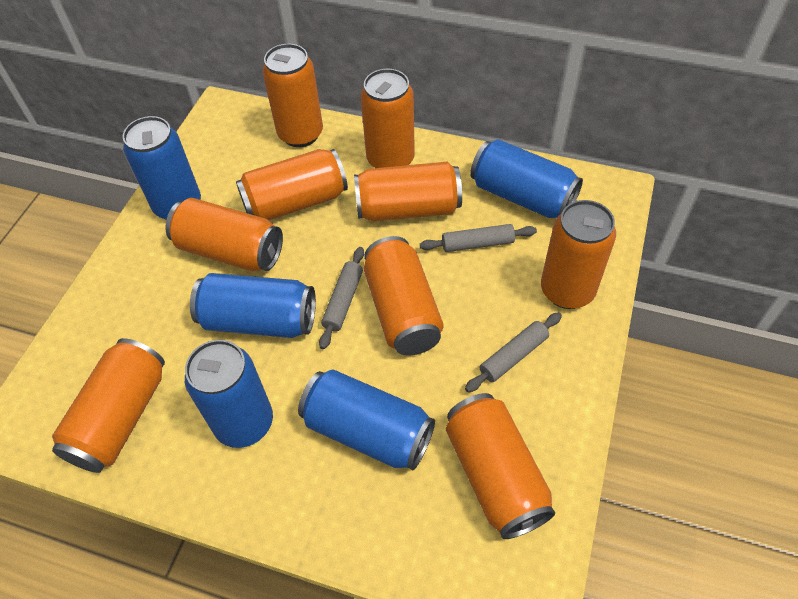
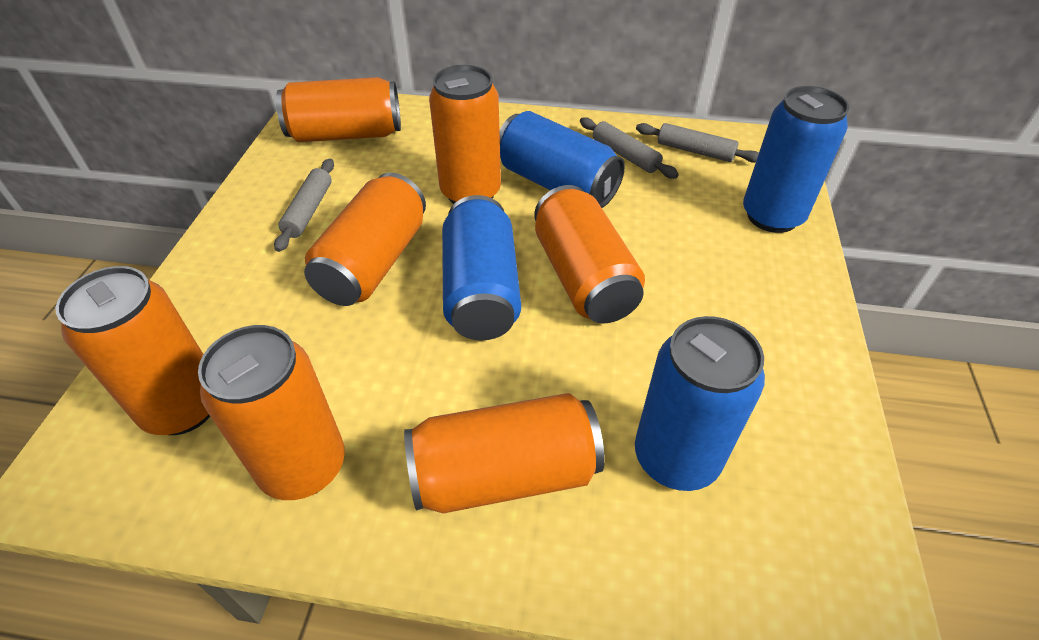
blue can: 5 -> 4
orange can: 9 -> 7

